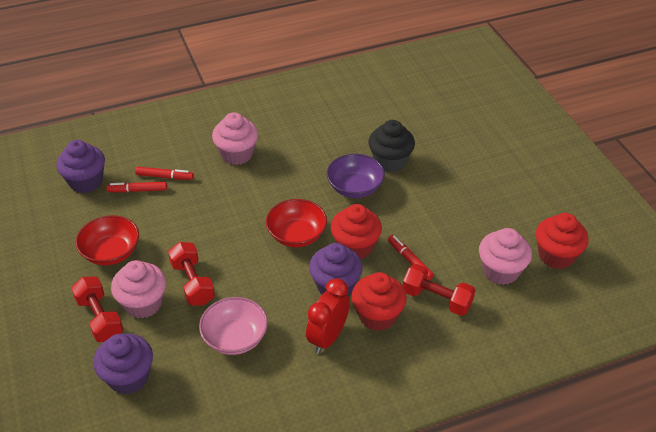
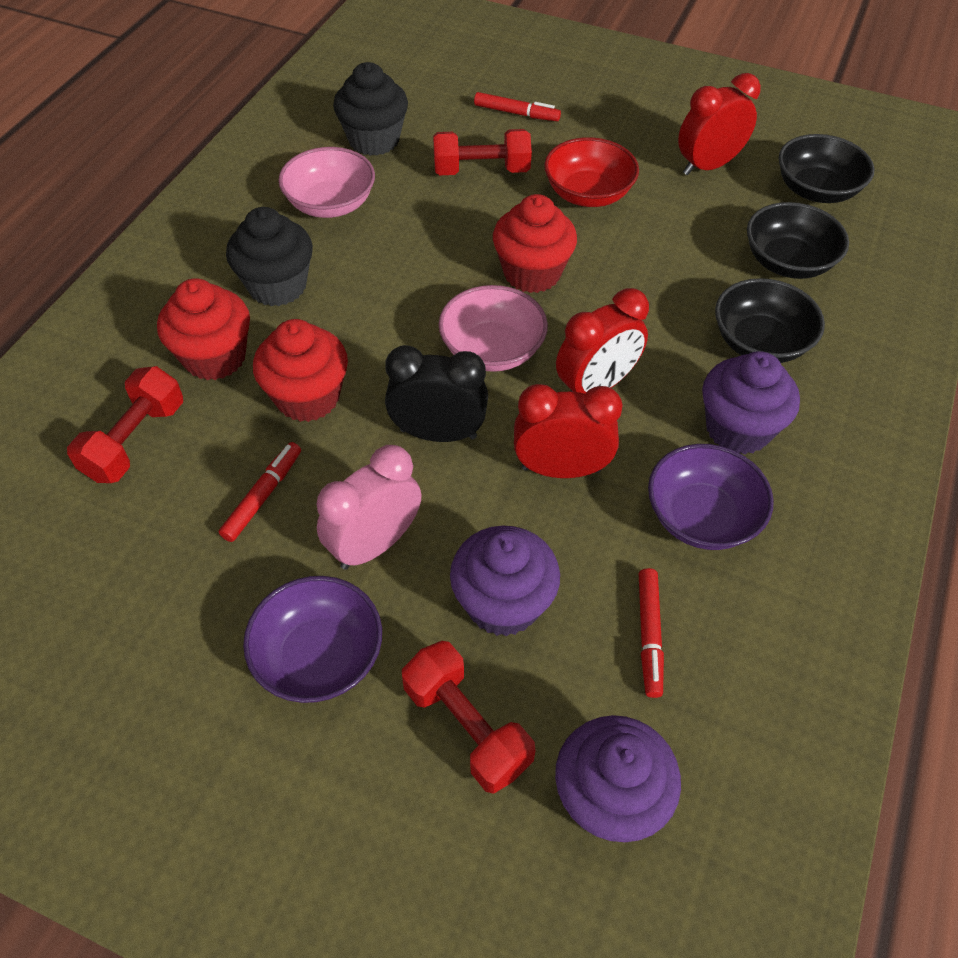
black bowl: 0 -> 3
black clock: 0 -> 1
black cupcake: 1 -> 2
pink bowl: 1 -> 2
pink clock: 0 -> 1
pink cupcake: 3 -> 0
purple bowl: 1 -> 2
red bowl: 2 -> 1
red clock: 1 -> 3

